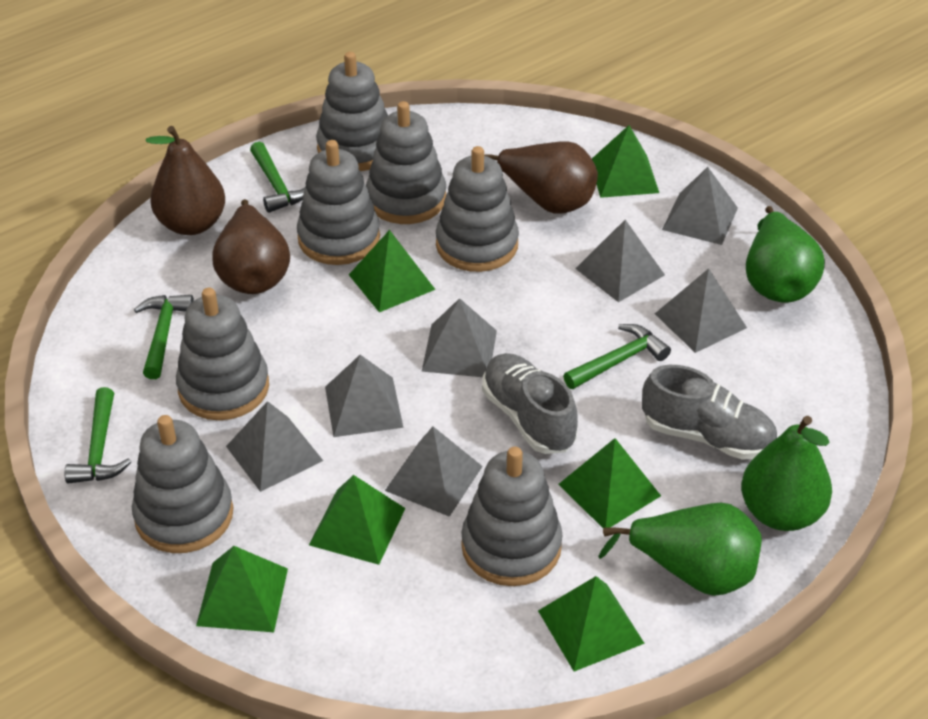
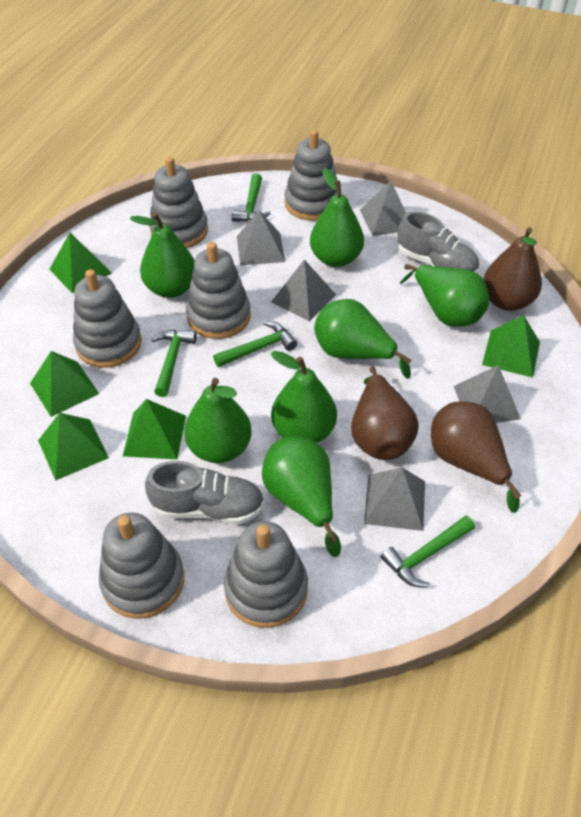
green pear: 3 -> 7
green pyramid: 6 -> 5
grey pyramid: 7 -> 5
grey stacking toy: 7 -> 6

